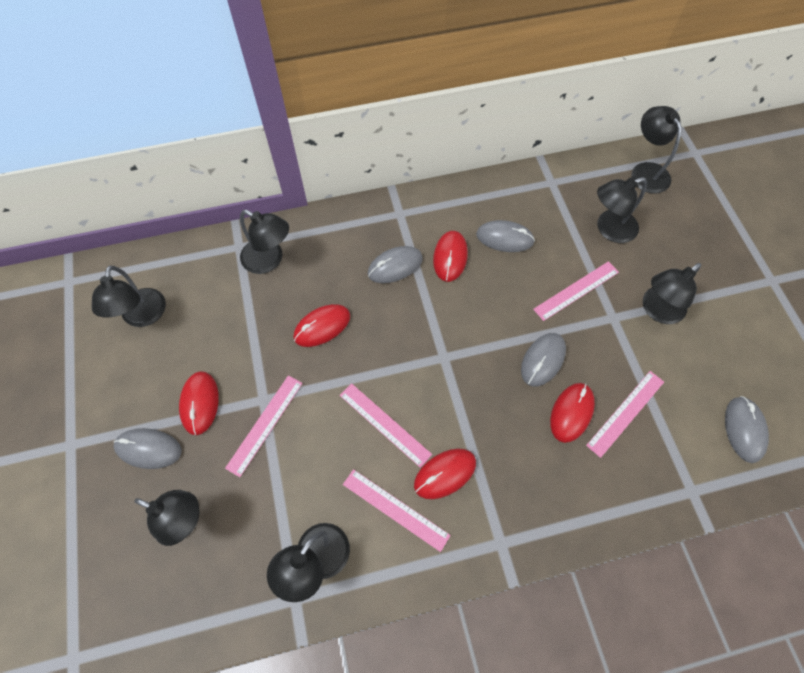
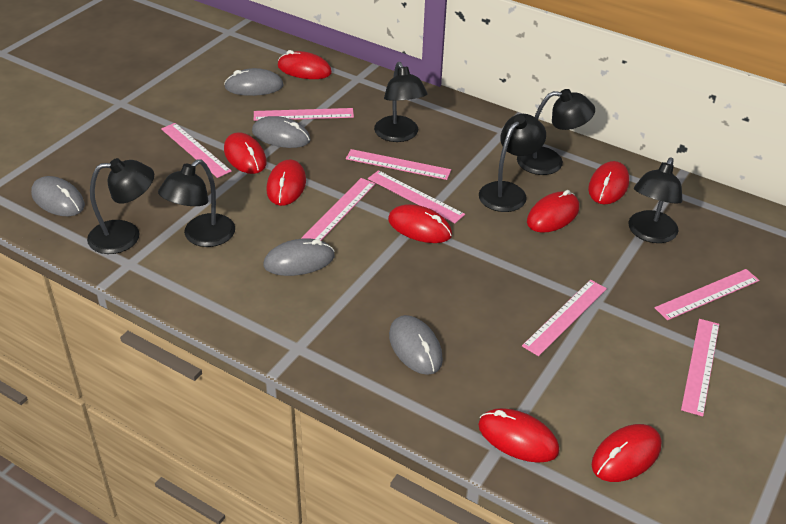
black lamp: 7 -> 6
pink ruler: 5 -> 8
red mouse: 5 -> 8

